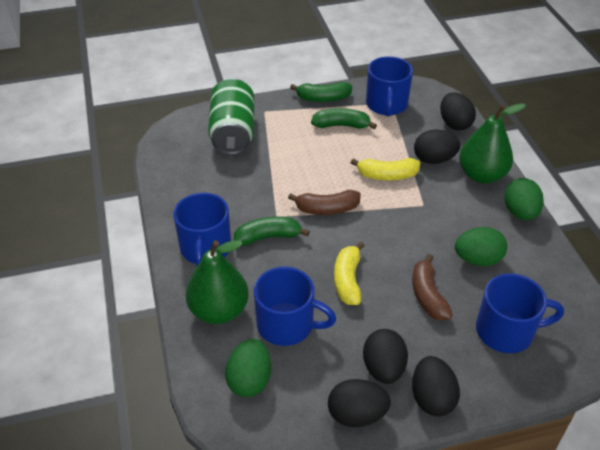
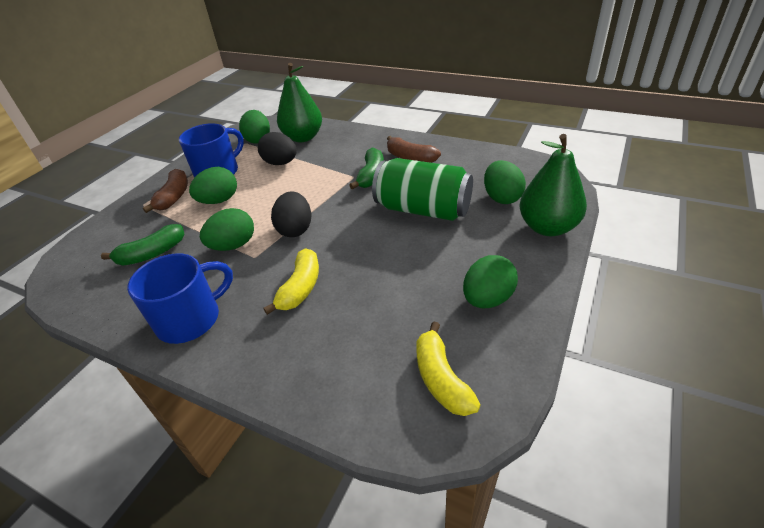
black egg: 5 -> 2
blue mug: 4 -> 2
green banana: 3 -> 2
green egg: 3 -> 5

